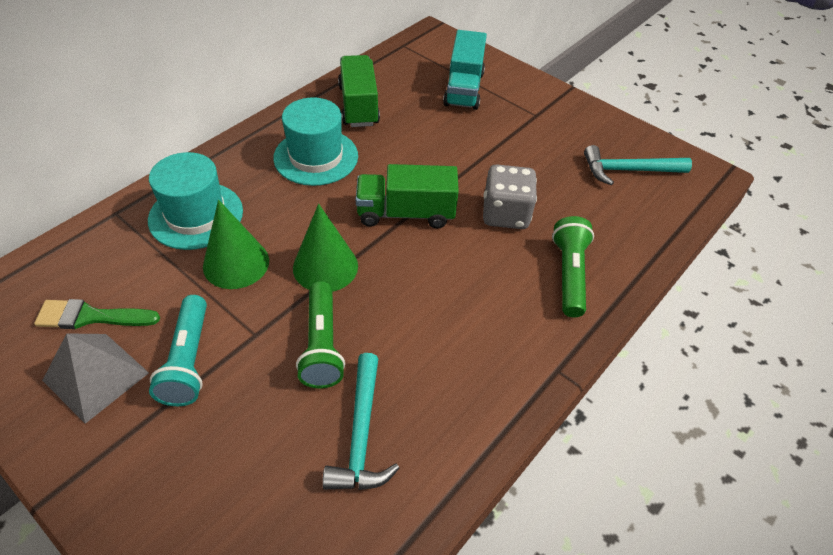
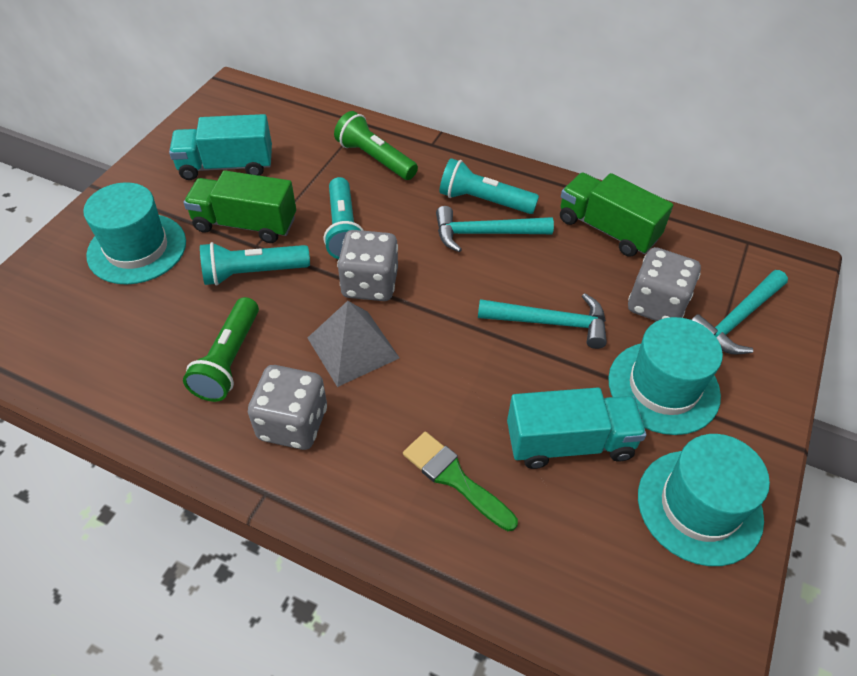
green cone: 2 -> 0
grey dice: 1 -> 3
turquoise flashlight: 1 -> 3
turquoise hammer: 2 -> 3
turquoise hat: 2 -> 3
turquoise truck: 1 -> 2

